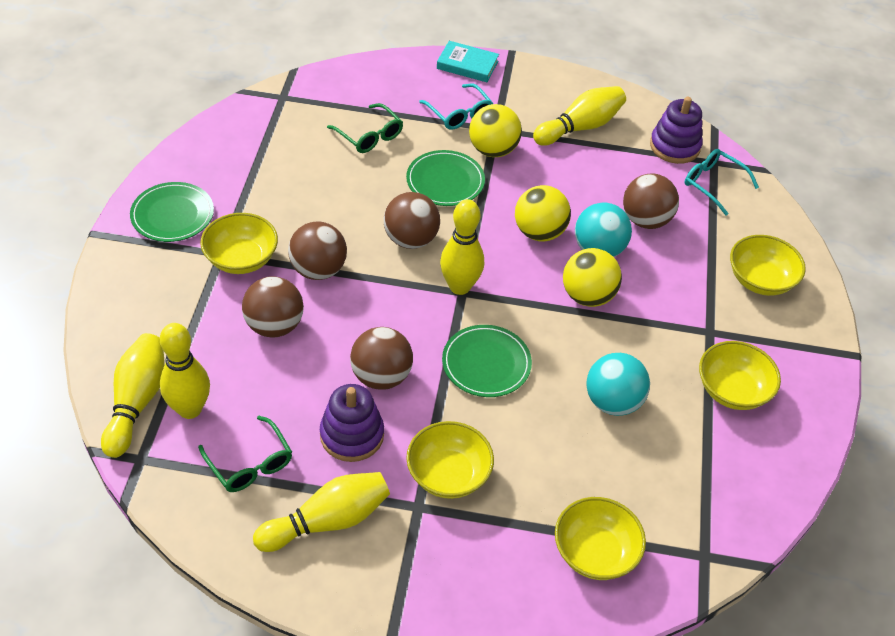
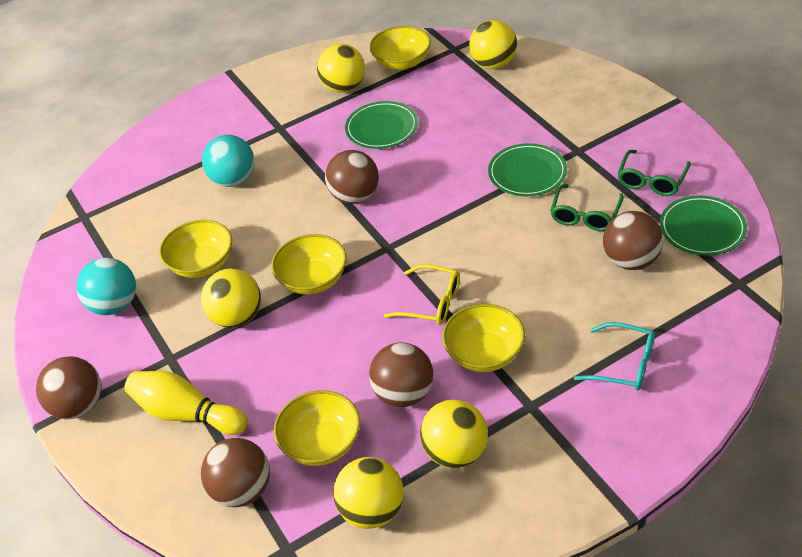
purple stacking toy: 2 -> 0
turquoise book: 1 -> 0
turquoise glasses: 2 -> 1
yellow ball: 3 -> 5
yellow bowling pin: 5 -> 1
yellow glasses: 0 -> 1

